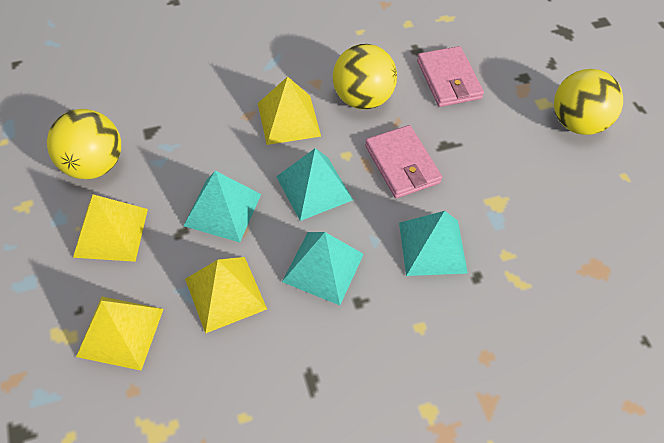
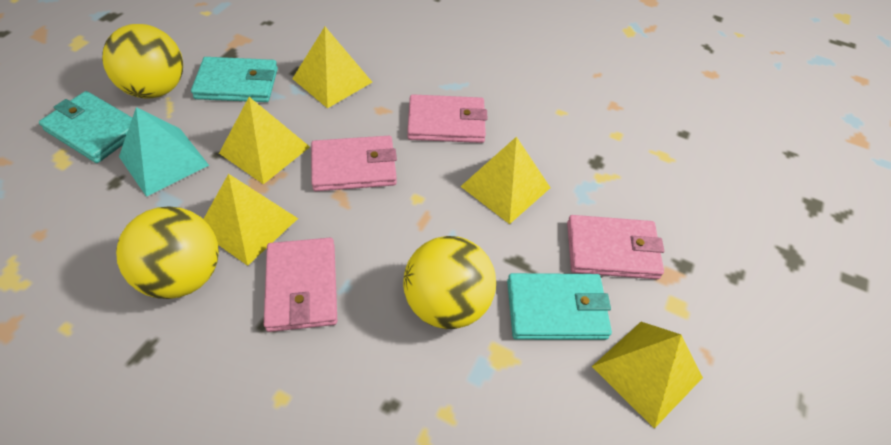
pink wallet: 2 -> 4
turquoise pyramid: 4 -> 1
turquoise wallet: 0 -> 3
yellow pyramid: 4 -> 5

